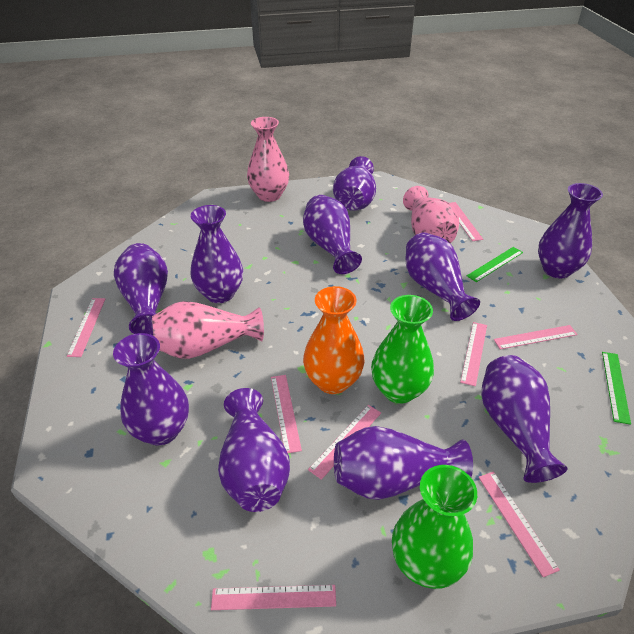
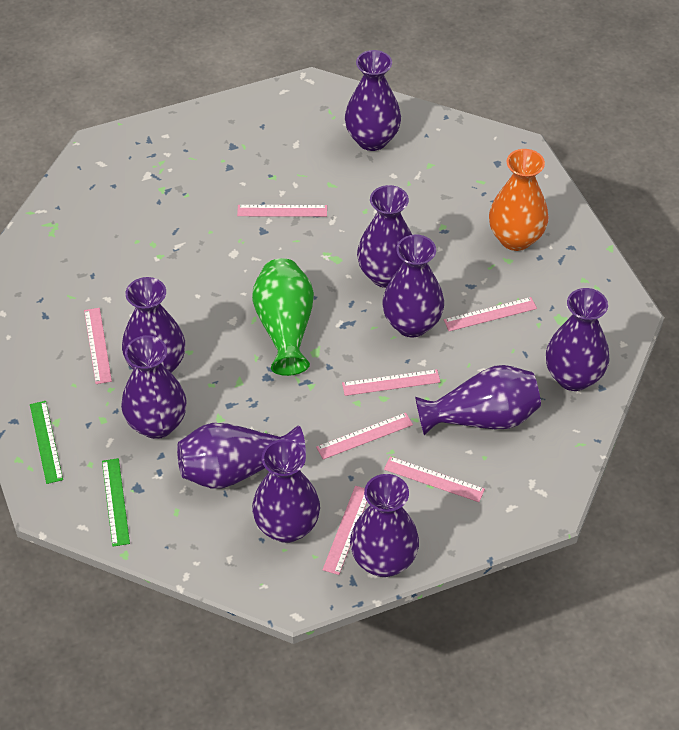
green vase: 2 -> 1
pink ruler: 8 -> 7
pink vase: 3 -> 0

